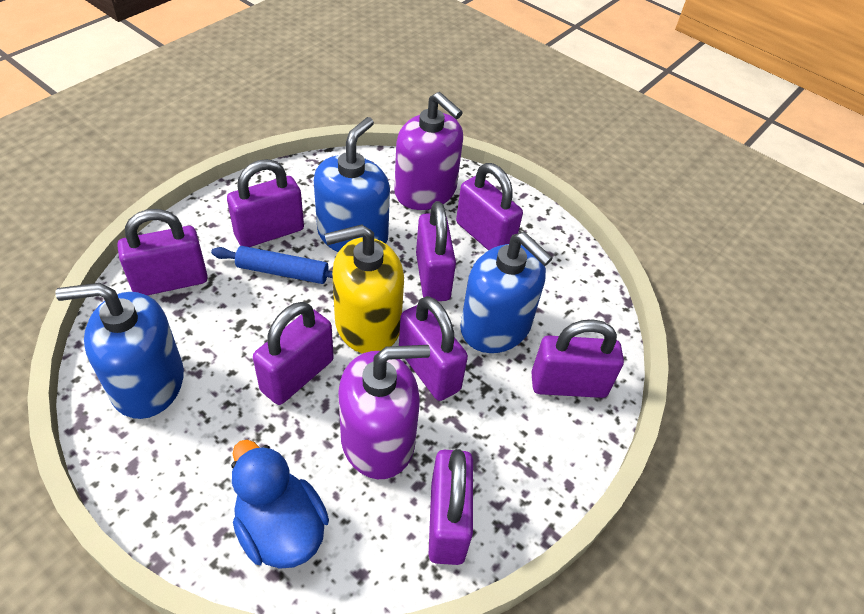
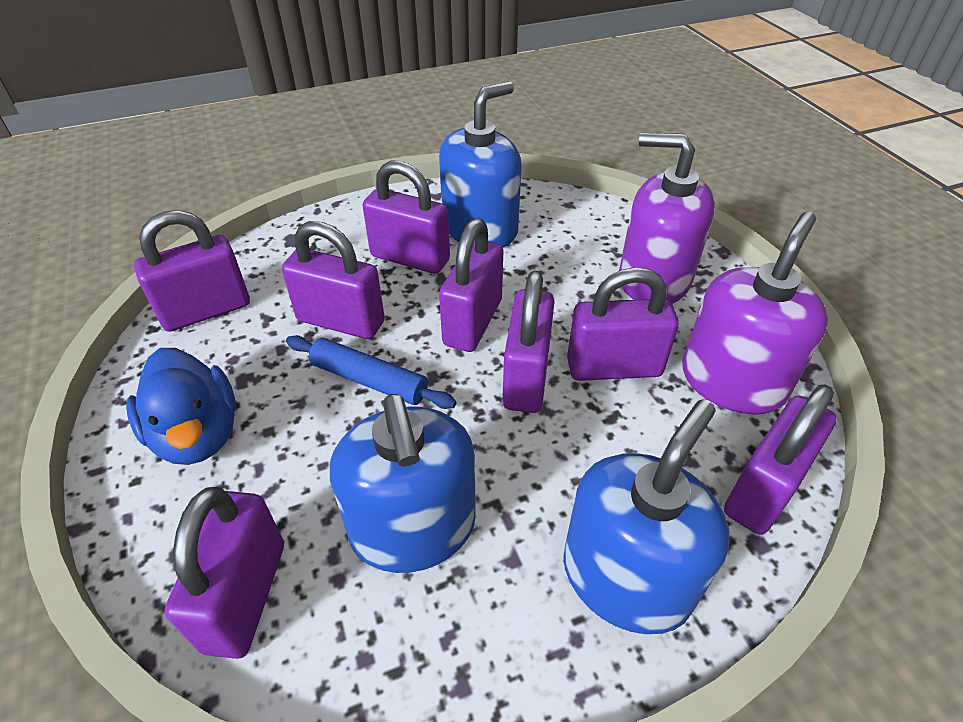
yellow soap dispenser: 1 -> 0

